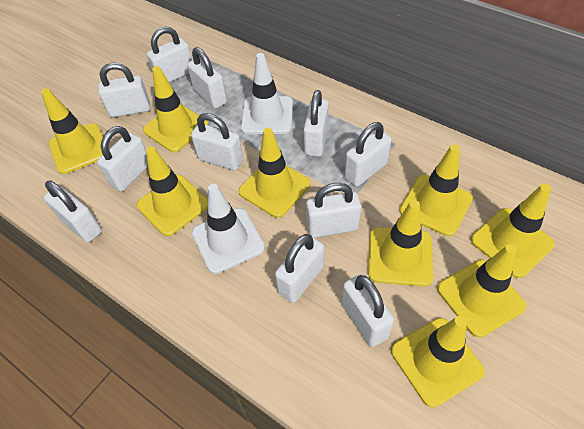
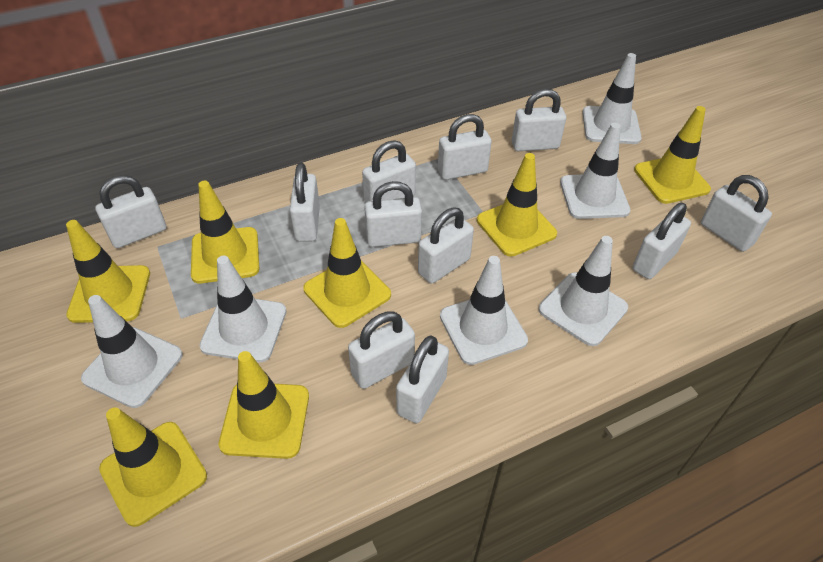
white traffic cone: 2 -> 6
yellow traffic cone: 9 -> 7

